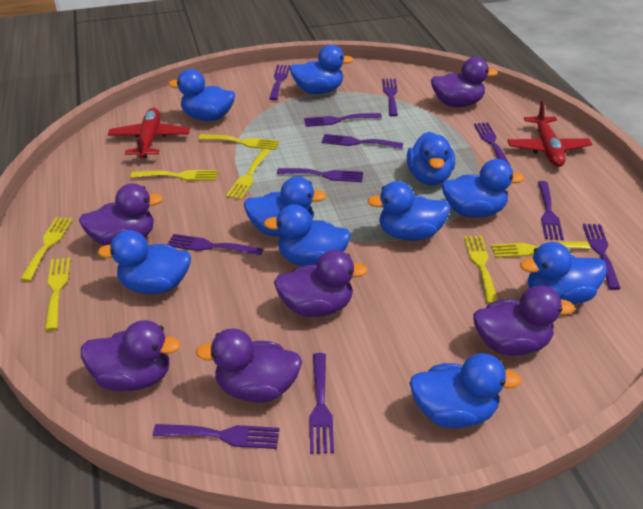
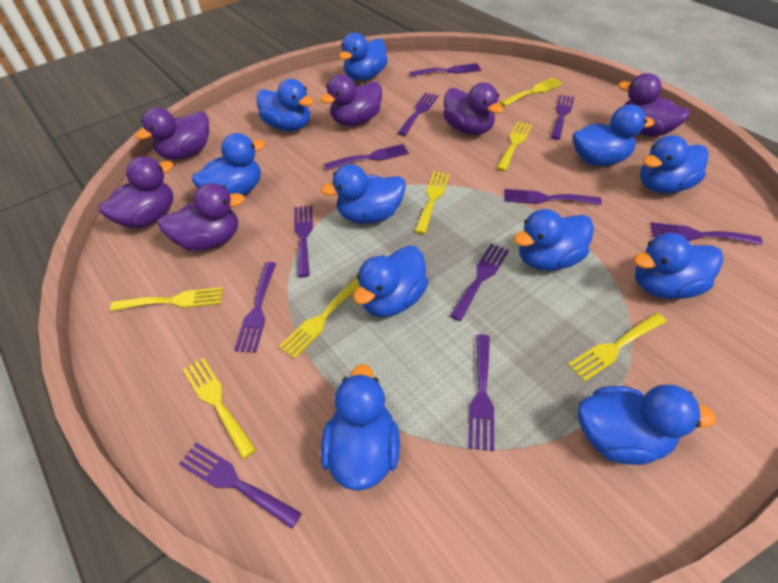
blue duck: 10 -> 11
red plane: 2 -> 0

